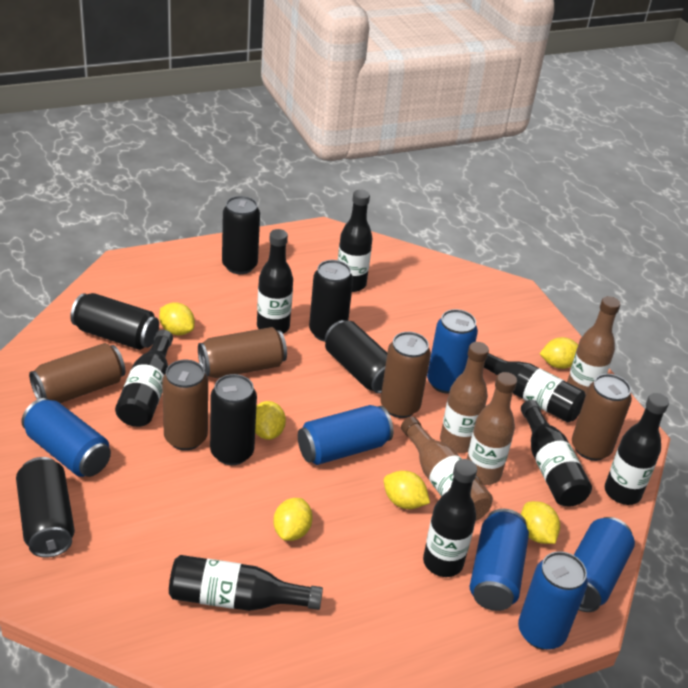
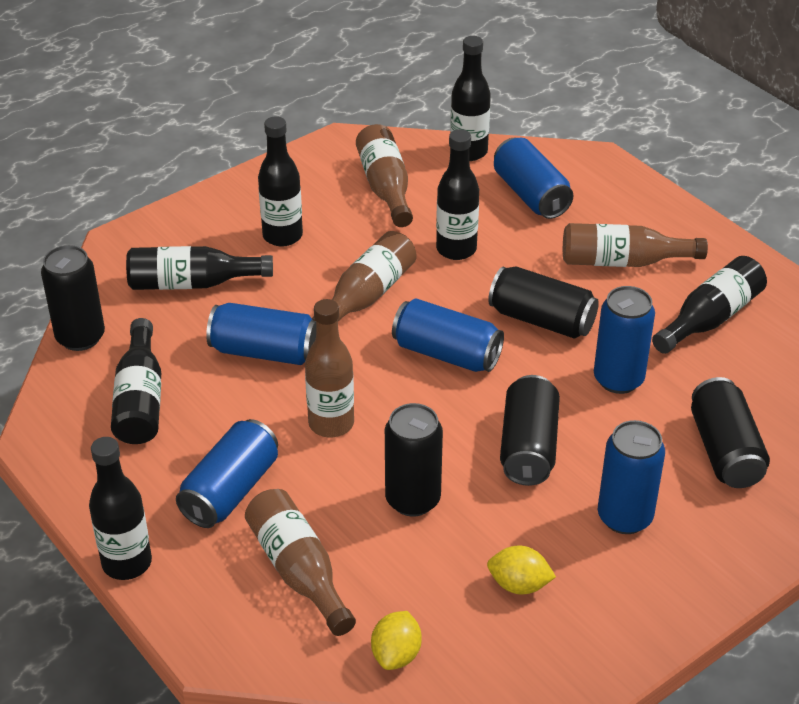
black bottle: 8 -> 7
black can: 6 -> 5
brown bottle: 4 -> 5
brown can: 5 -> 0
yellow lemon: 6 -> 2

